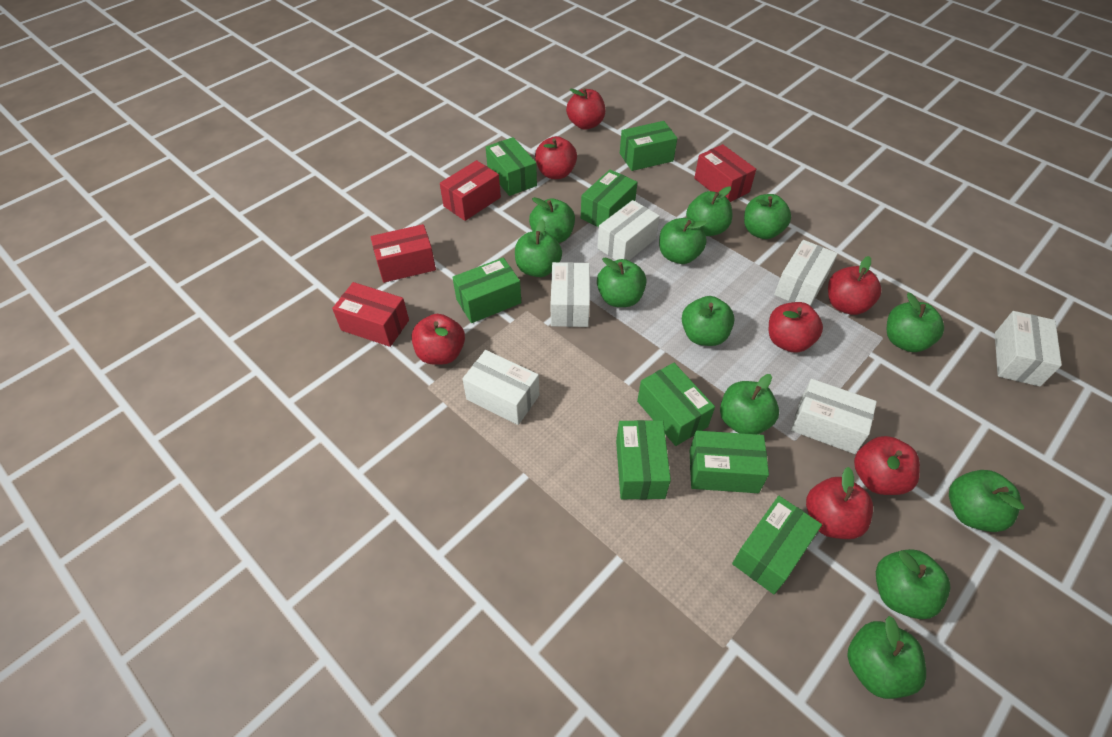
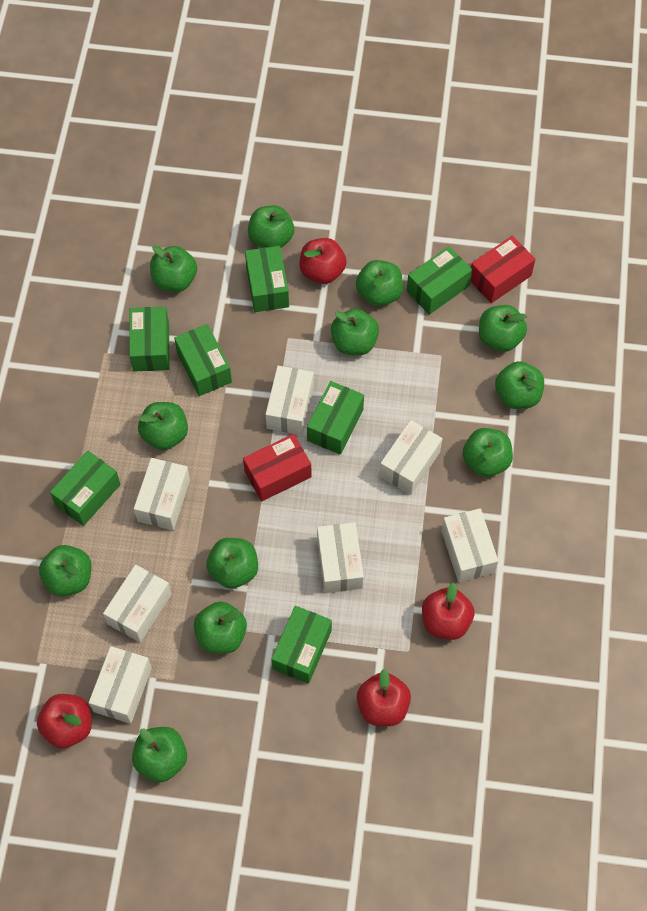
green box: 8 -> 7
red apple: 7 -> 4
red box: 4 -> 2
white box: 6 -> 7

